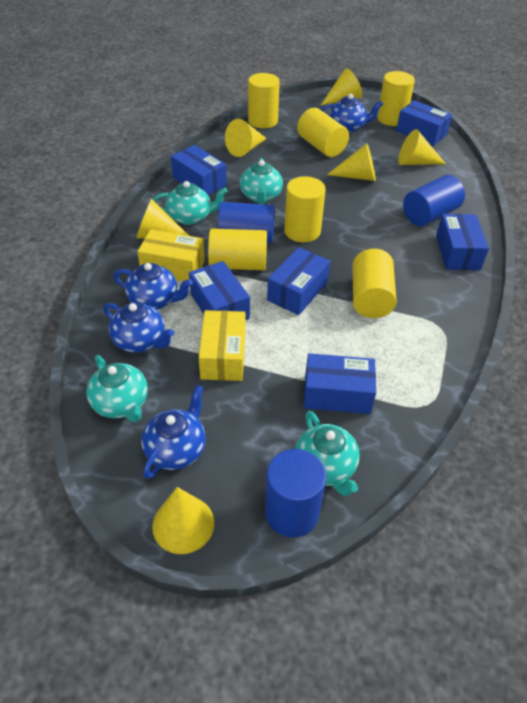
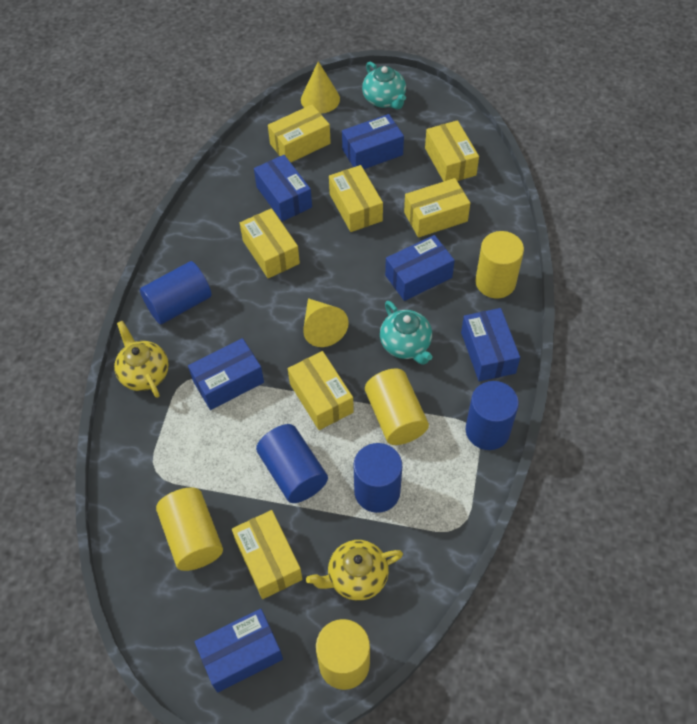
blue cylinder: 3 -> 4
blue teapot: 4 -> 0
turquoise teapot: 4 -> 2
yellow box: 2 -> 7
yellow cone: 6 -> 2
yellow cylinder: 6 -> 4
yellow teapot: 0 -> 2

